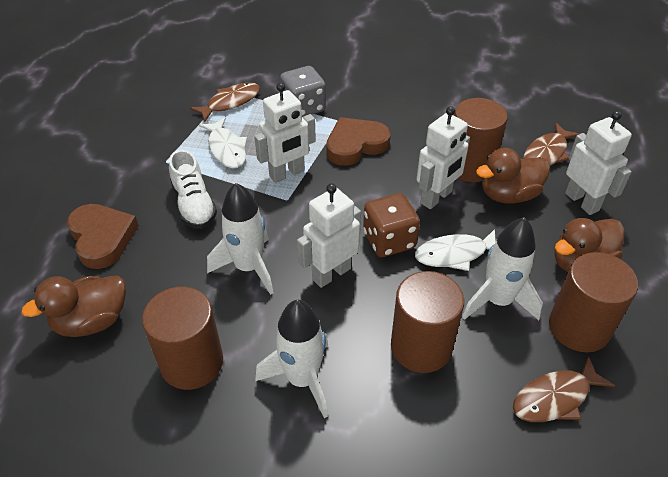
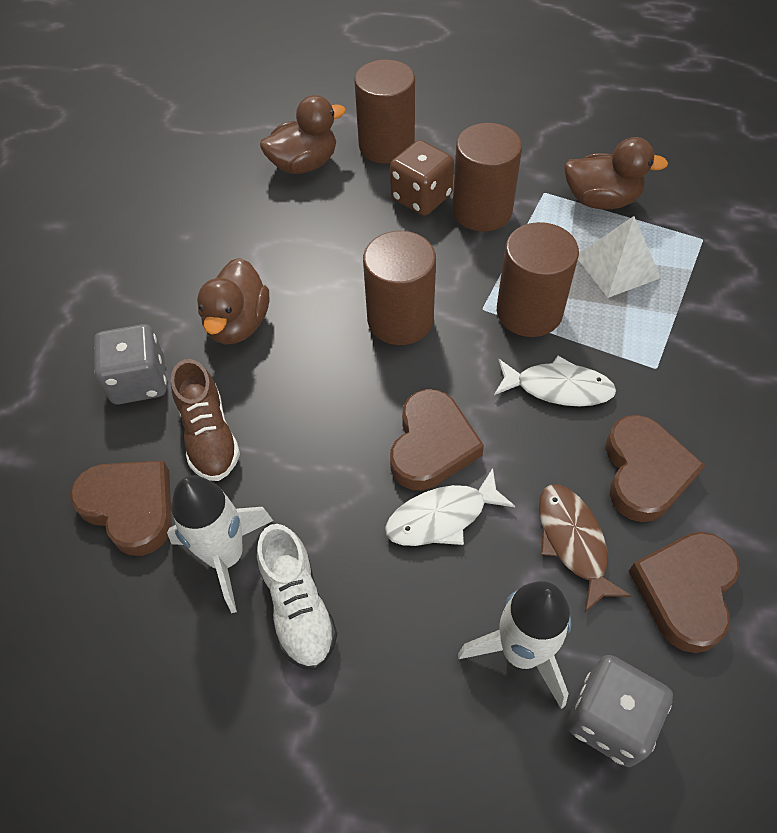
brown fish: 3 -> 1
brown heart: 2 -> 4
brown shoe: 0 -> 1
grey dice: 1 -> 2
white pyramid: 0 -> 1
white robot: 4 -> 0
white rocket: 3 -> 2

